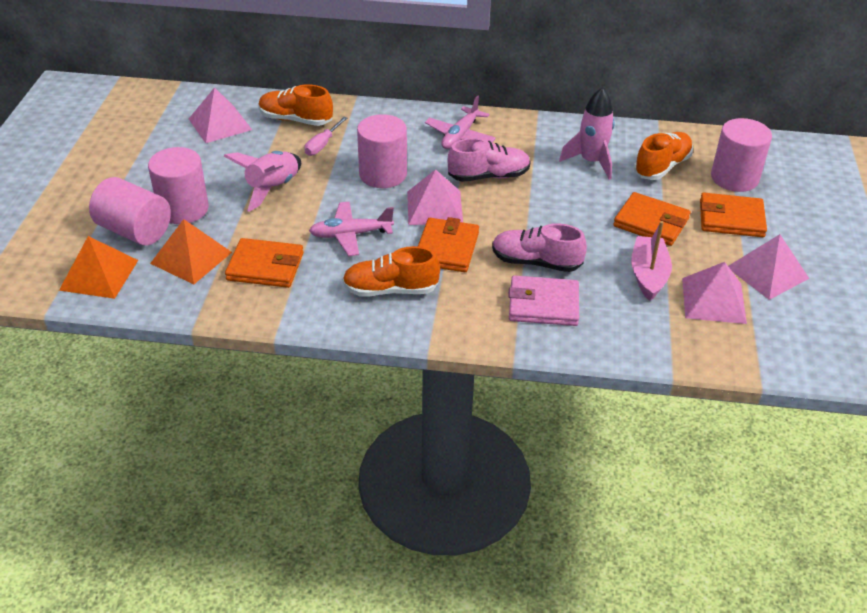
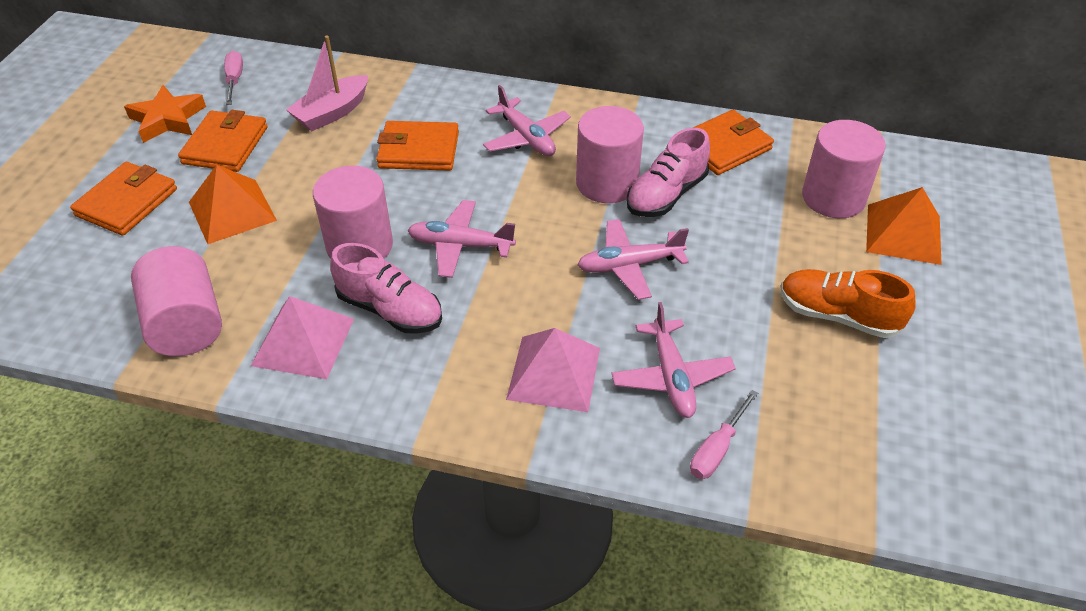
orange shoe: 3 -> 1
orange star: 0 -> 1
pink plane: 2 -> 4
pink pyramid: 4 -> 2
pink rocket: 2 -> 0
pink screwdriver: 1 -> 2
pink wallet: 1 -> 0

